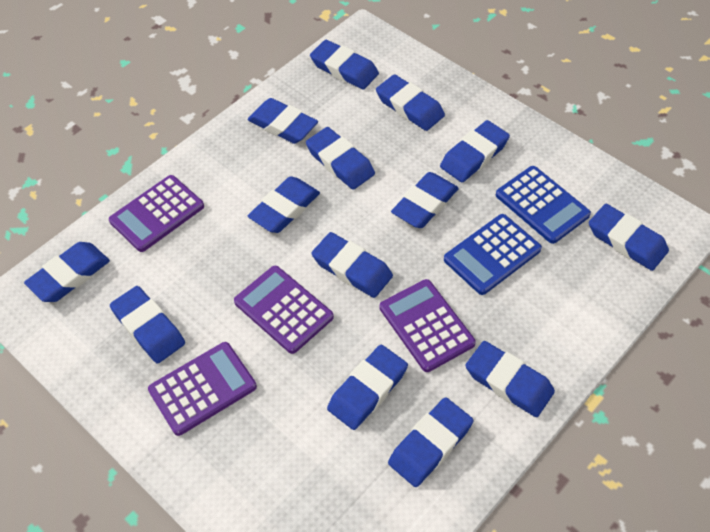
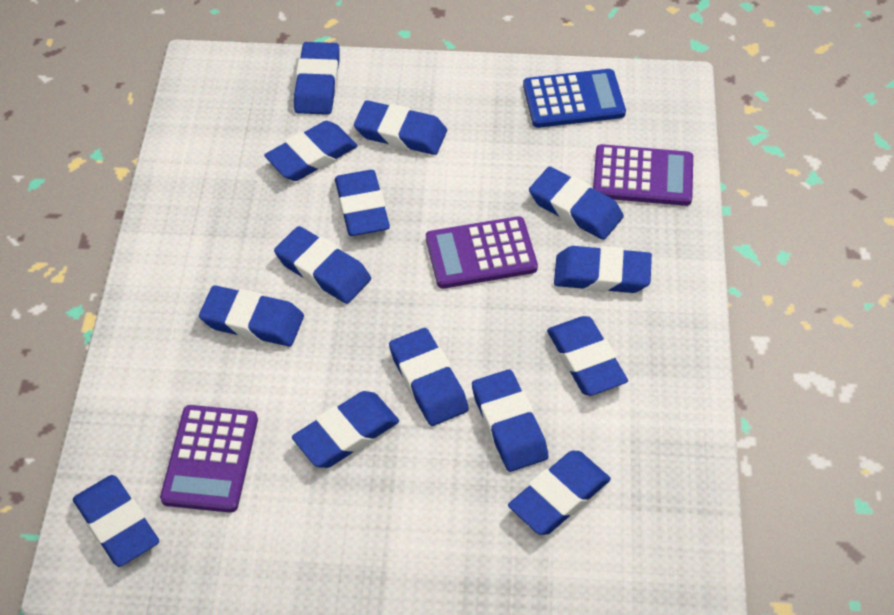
blue calculator: 2 -> 1
purple calculator: 4 -> 3

